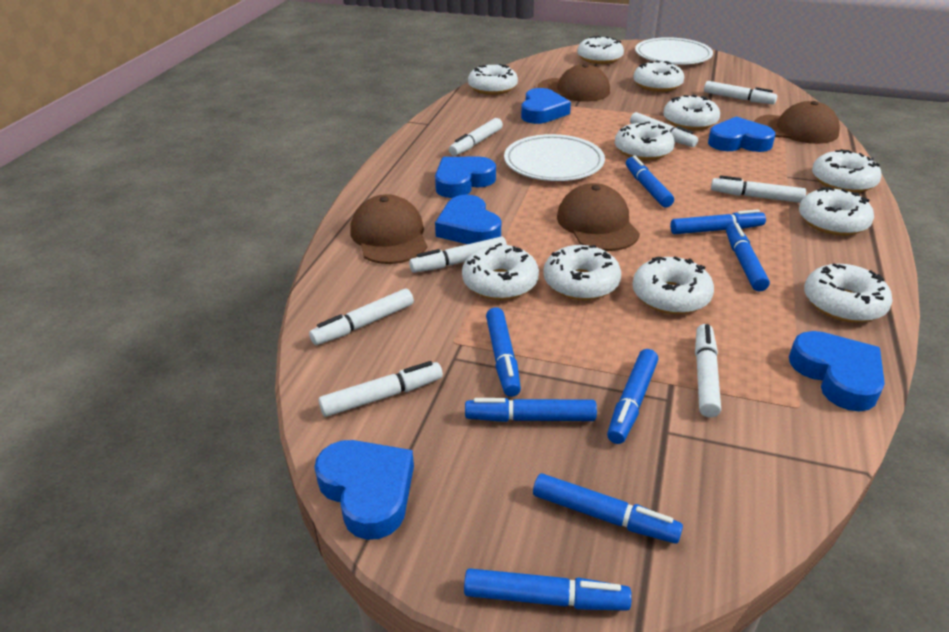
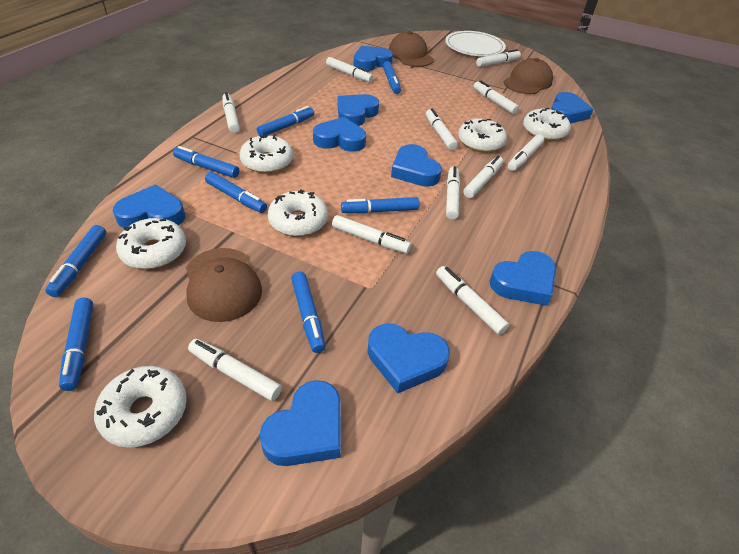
blue heart: 6 -> 9
brown cap: 4 -> 3
white donut: 11 -> 6
white marker: 8 -> 11
white plate: 2 -> 1

